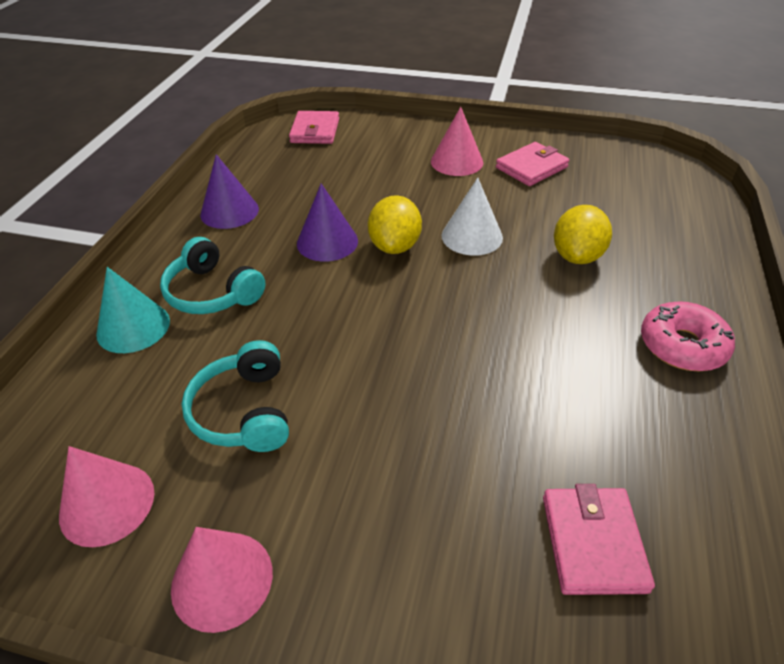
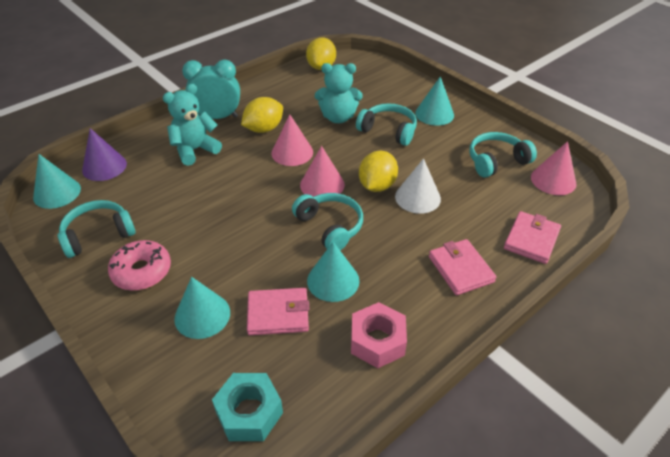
pink nut: 0 -> 1
purple cone: 2 -> 1
turquoise clock: 0 -> 1
turquoise cone: 1 -> 4
turquoise headphones: 2 -> 4
turquoise nut: 0 -> 1
turquoise teddy bear: 0 -> 2
yellow lemon: 2 -> 3

